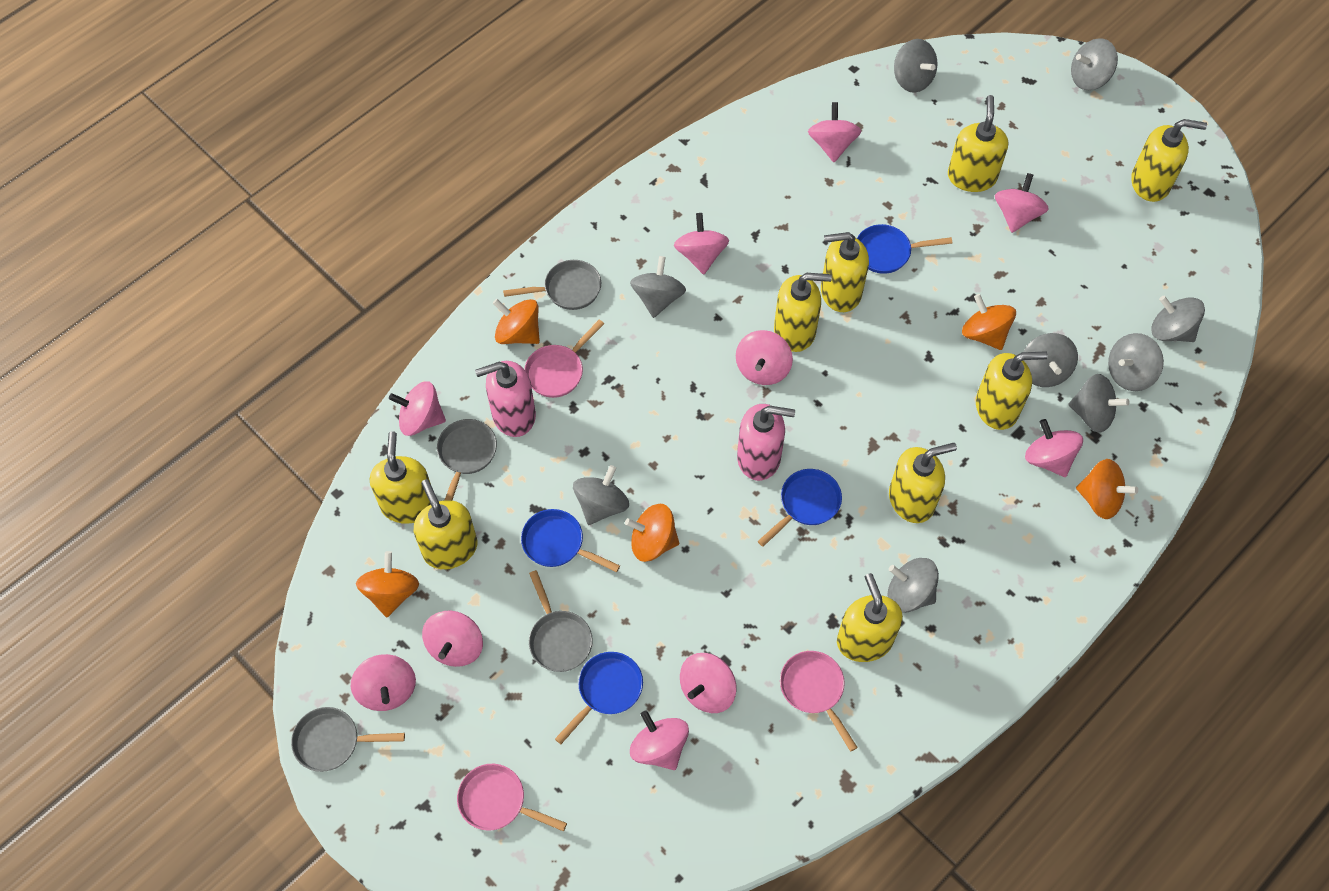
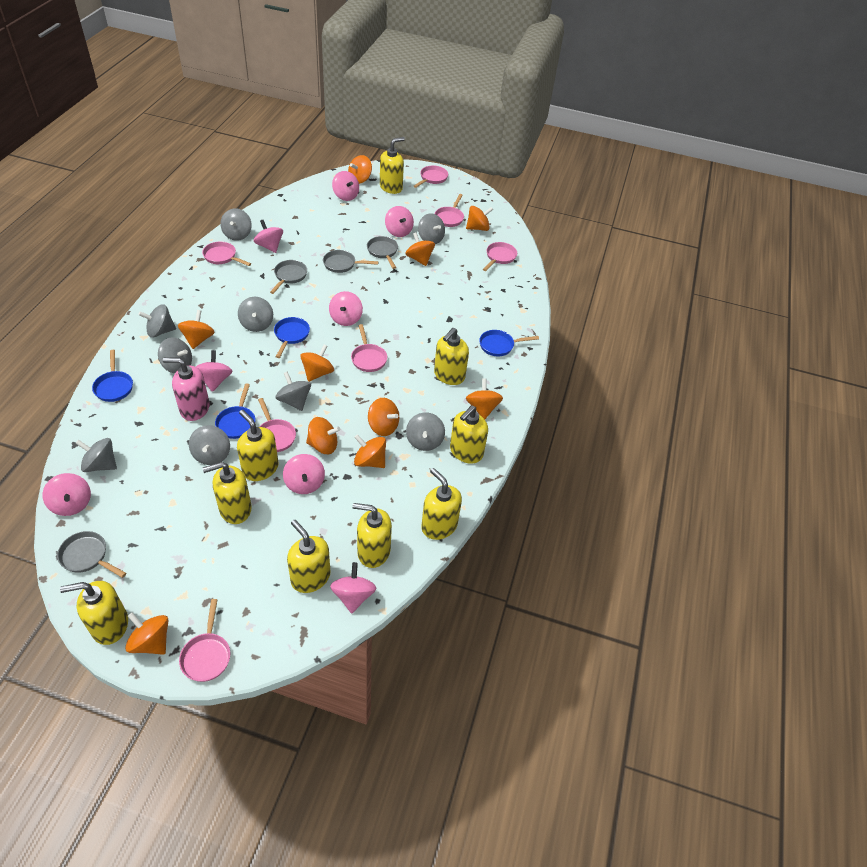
orange spinning top: 5 -> 10
pink pan: 3 -> 7
pink soap dispenser: 2 -> 1
pink spinning top: 10 -> 8

